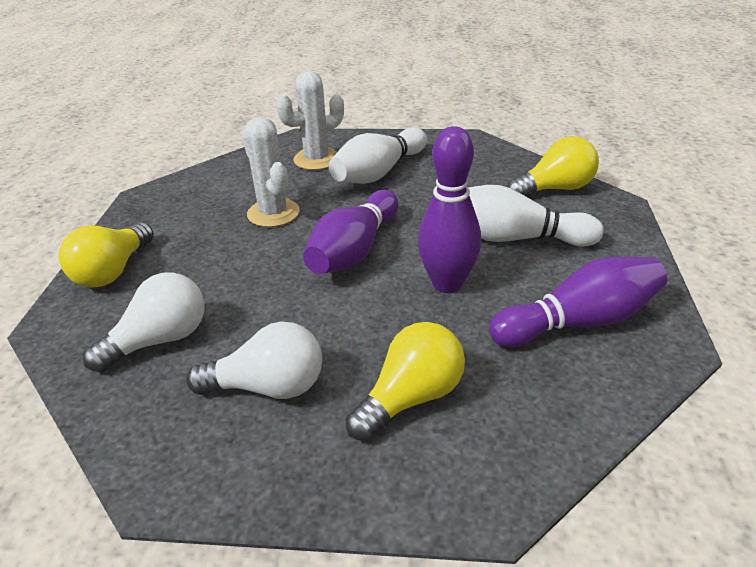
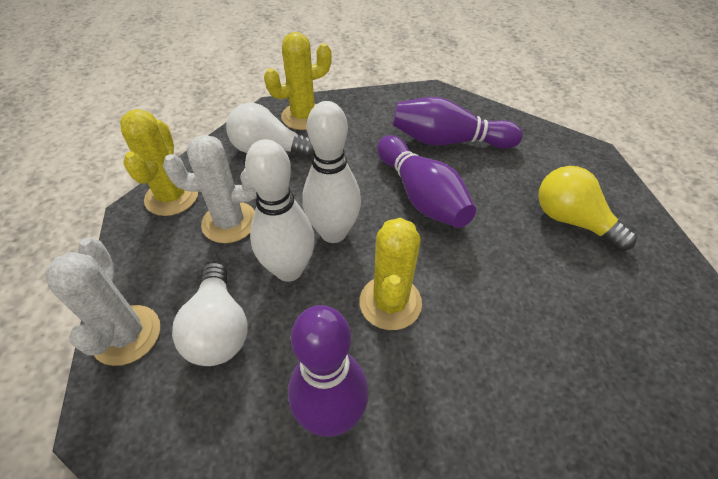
yellow cactus: 0 -> 3
yellow light bulb: 3 -> 1

